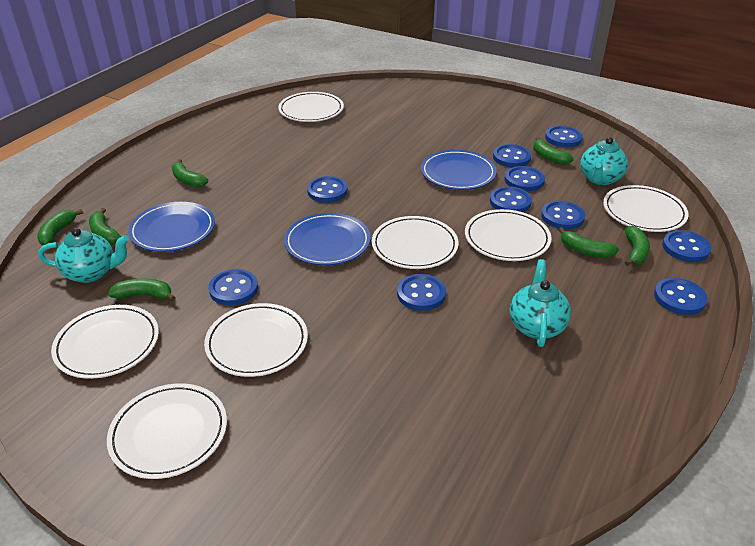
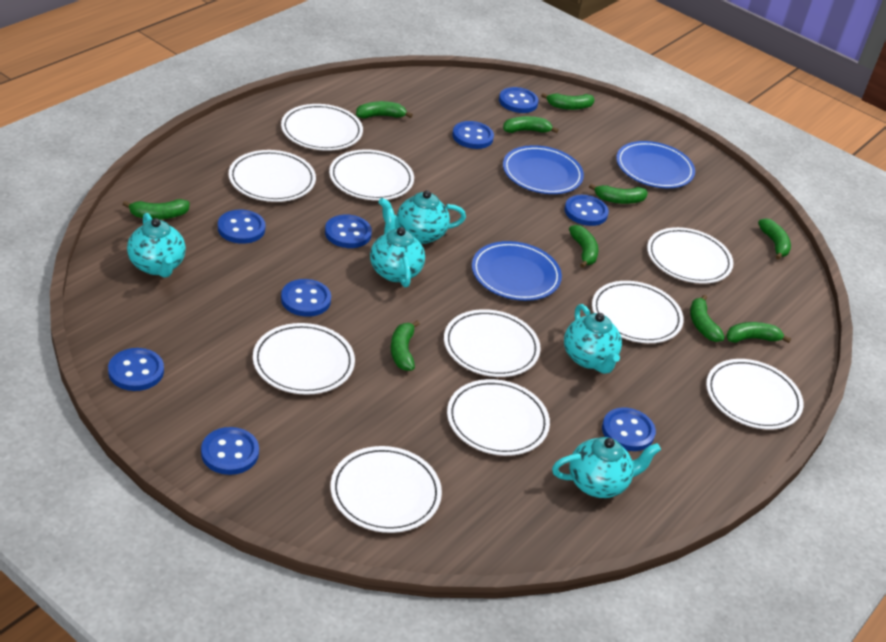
blue button: 10 -> 9
green banana: 7 -> 10
turquoise teapot: 3 -> 5
white plate: 7 -> 10

